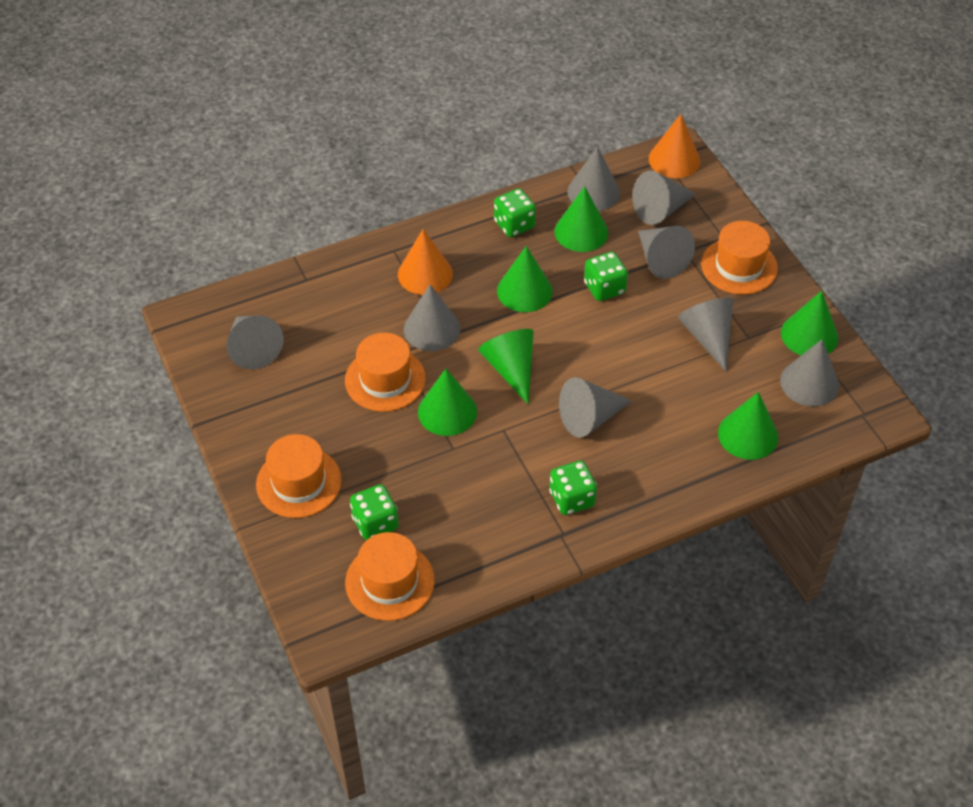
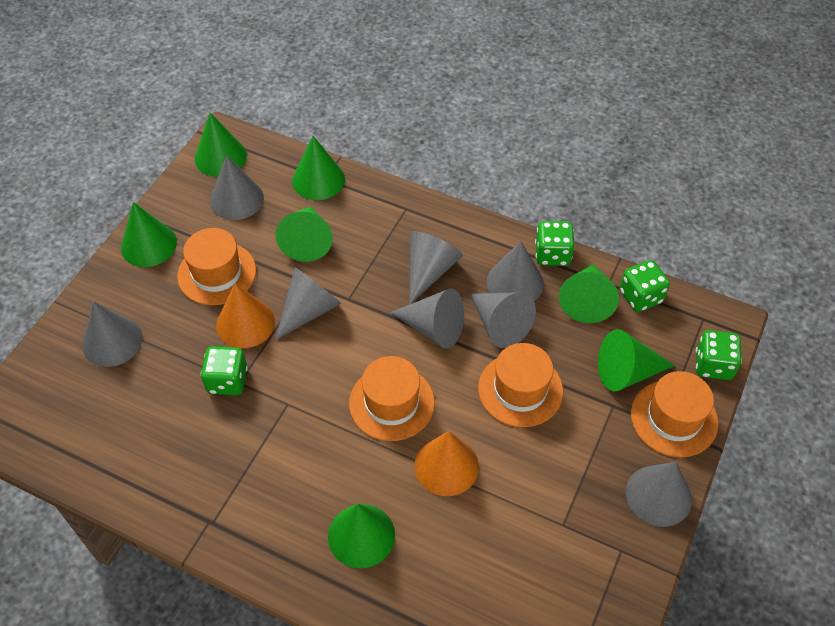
green cone: 6 -> 7

